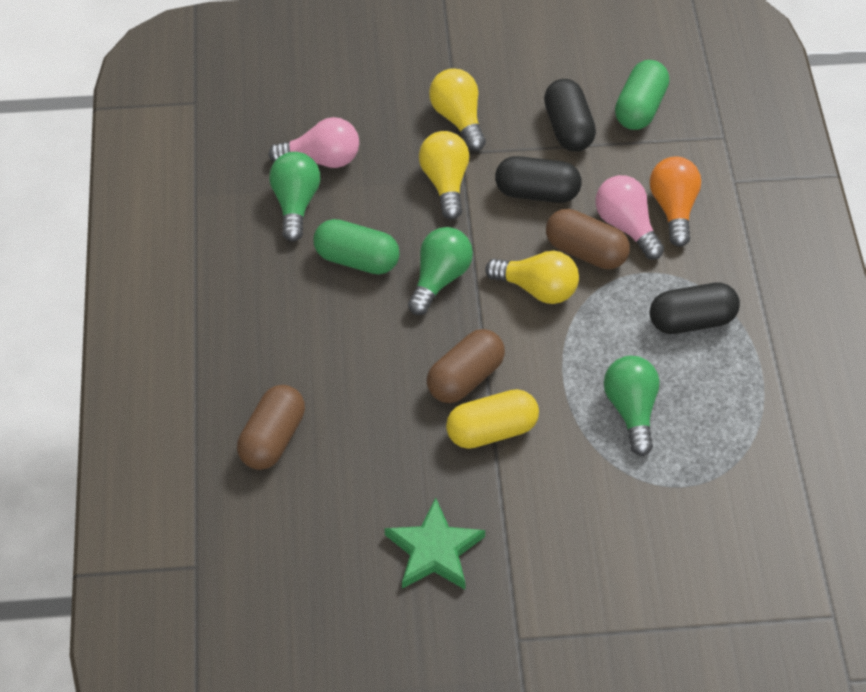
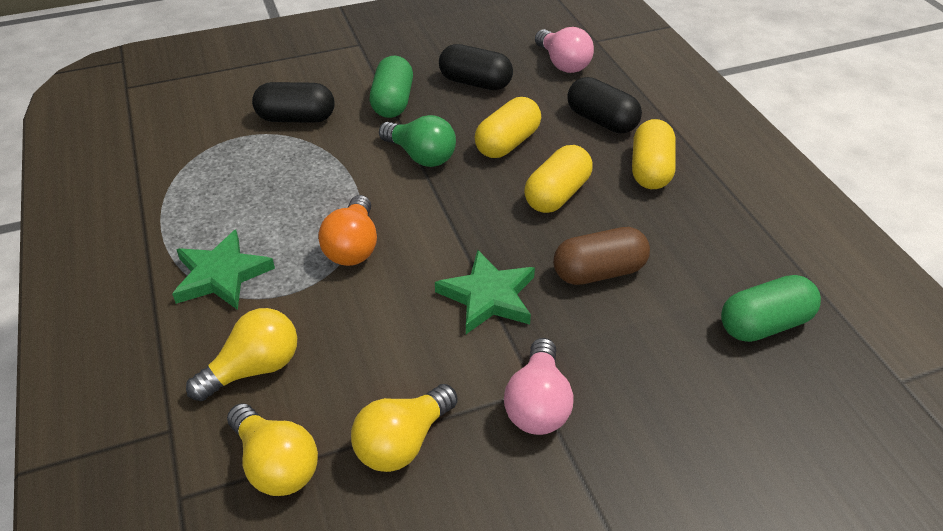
brown capsule: 3 -> 1
green light bulb: 3 -> 1
green star: 1 -> 2
yellow capsule: 1 -> 3

